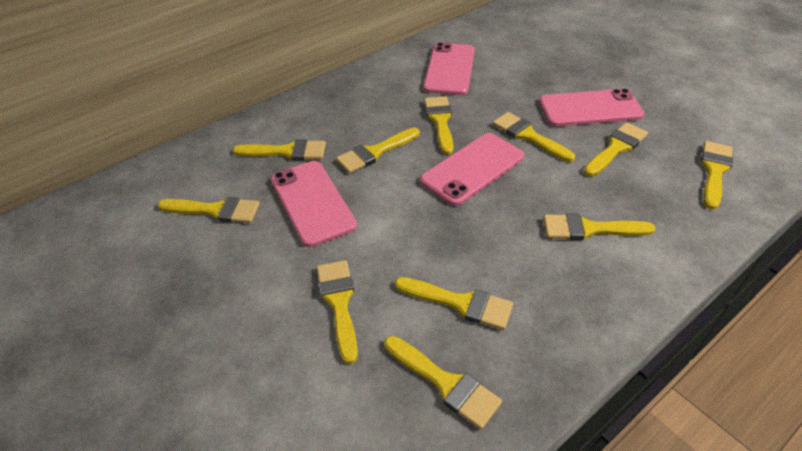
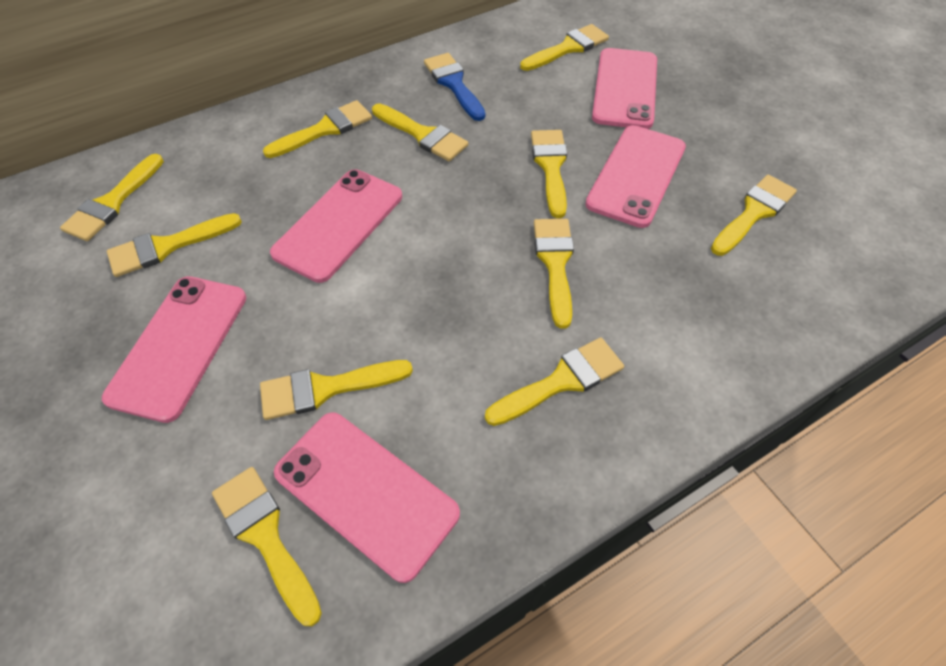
blue brush: 0 -> 1
pink phone: 4 -> 5

